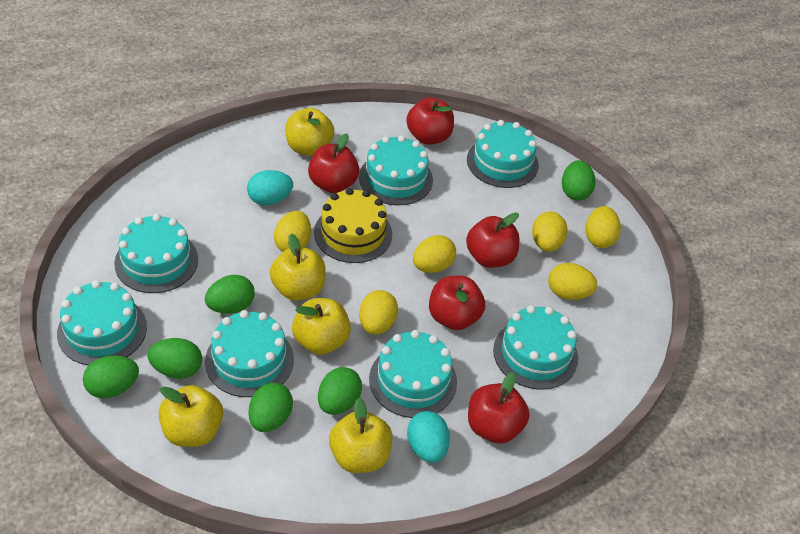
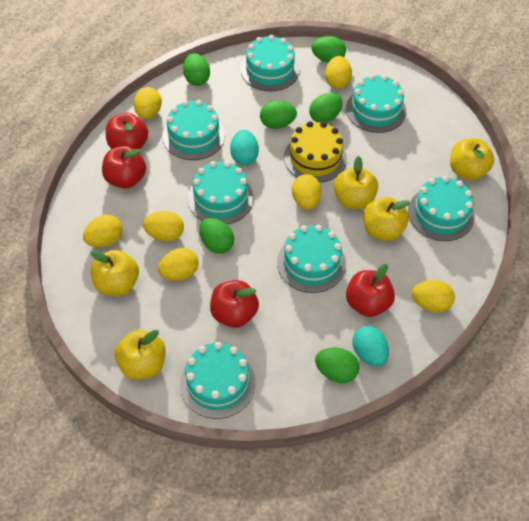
red apple: 5 -> 4
yellow egg: 6 -> 7

